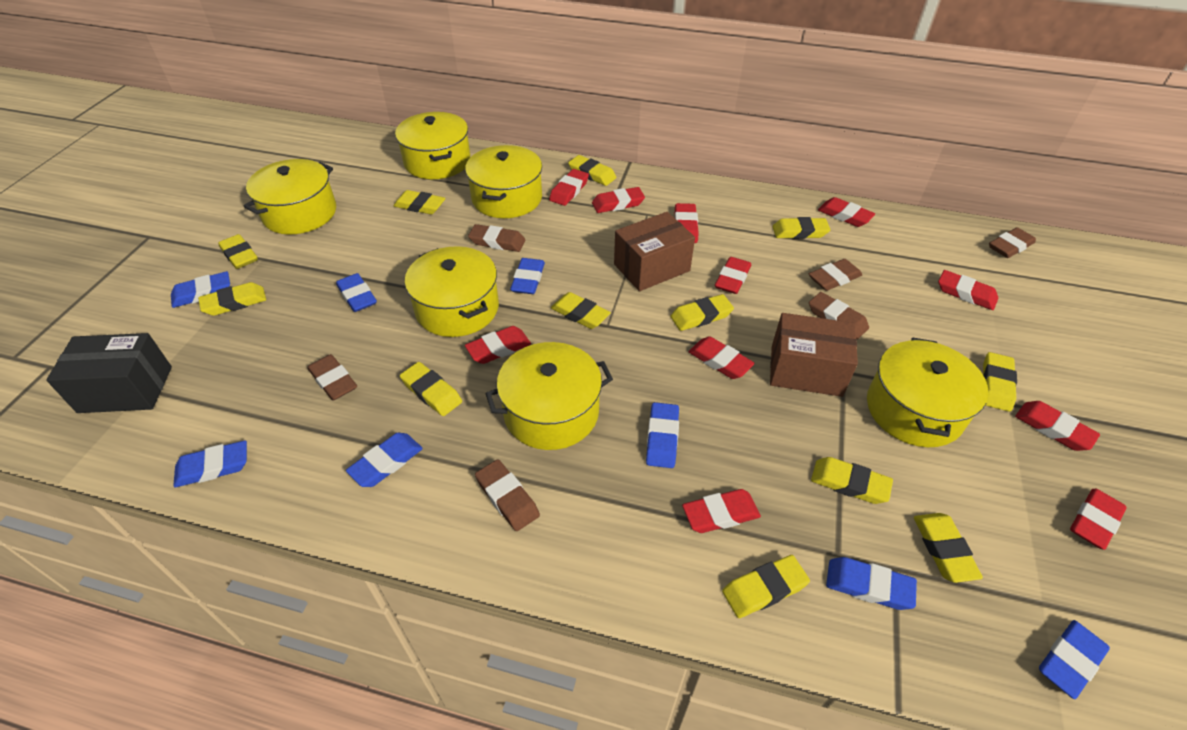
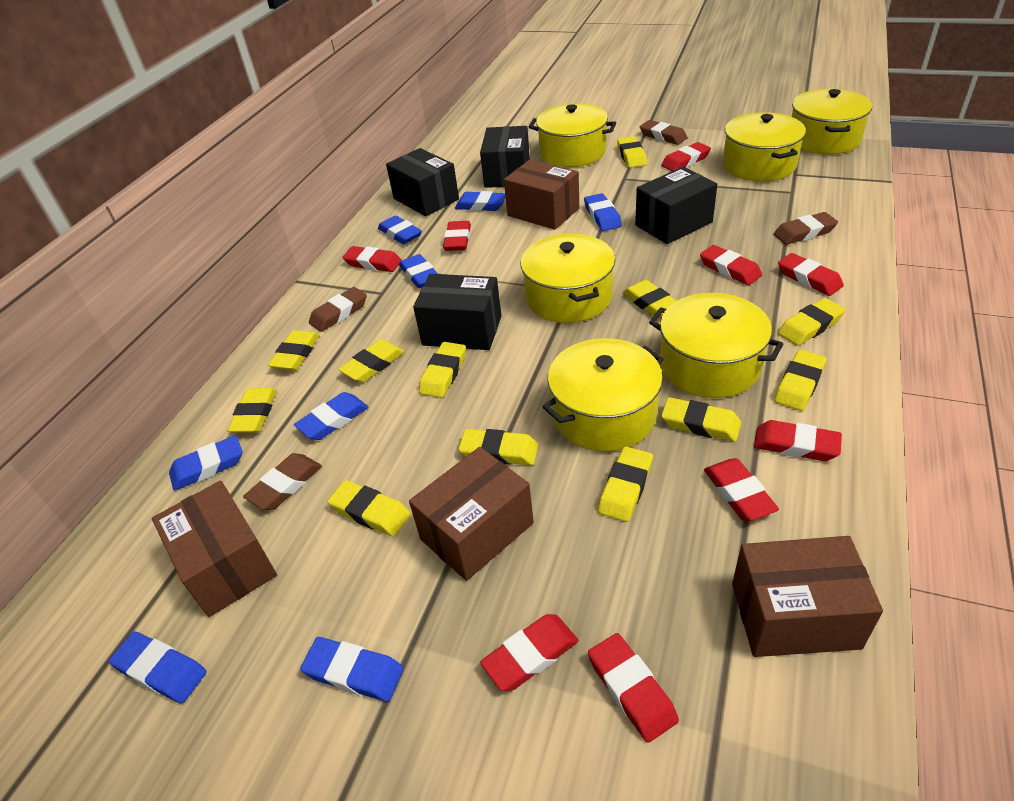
black box: 1 -> 4
brown box: 2 -> 4
brown eraser: 6 -> 4
red eraser: 11 -> 9

